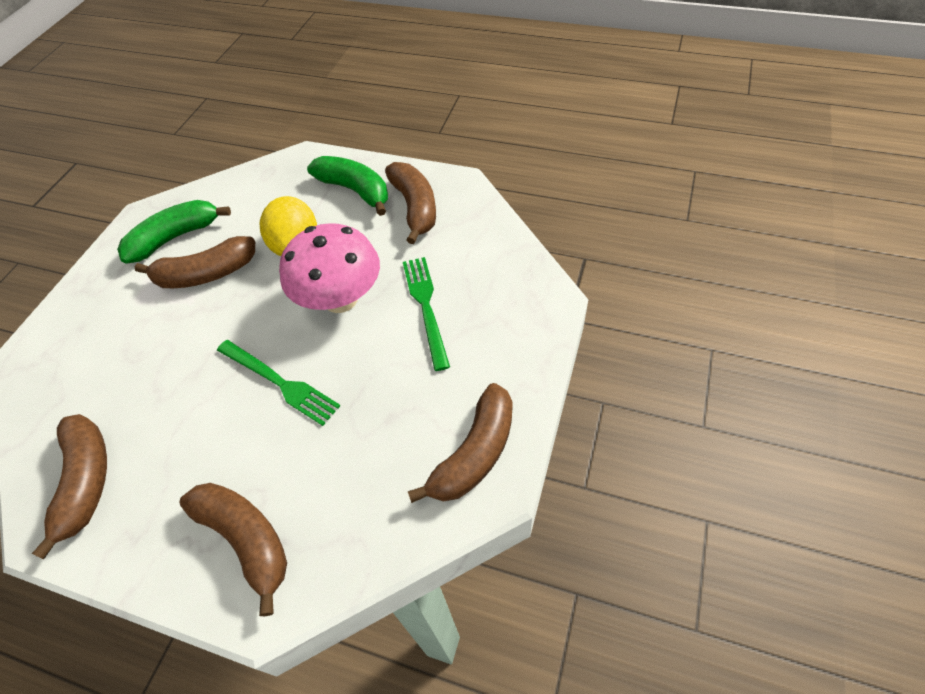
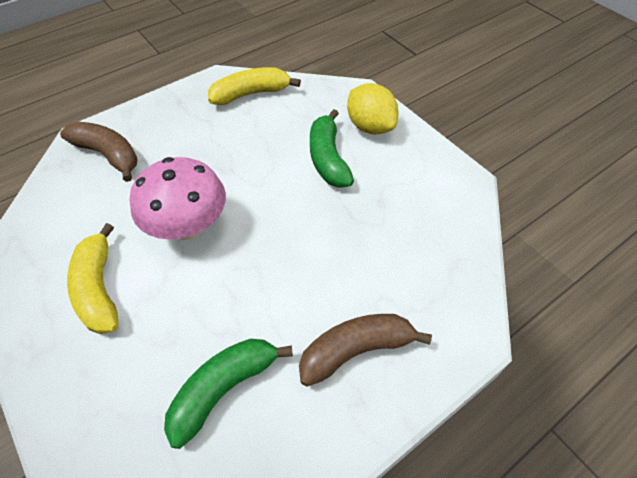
brown banana: 5 -> 2
green fork: 2 -> 0
yellow banana: 0 -> 2

